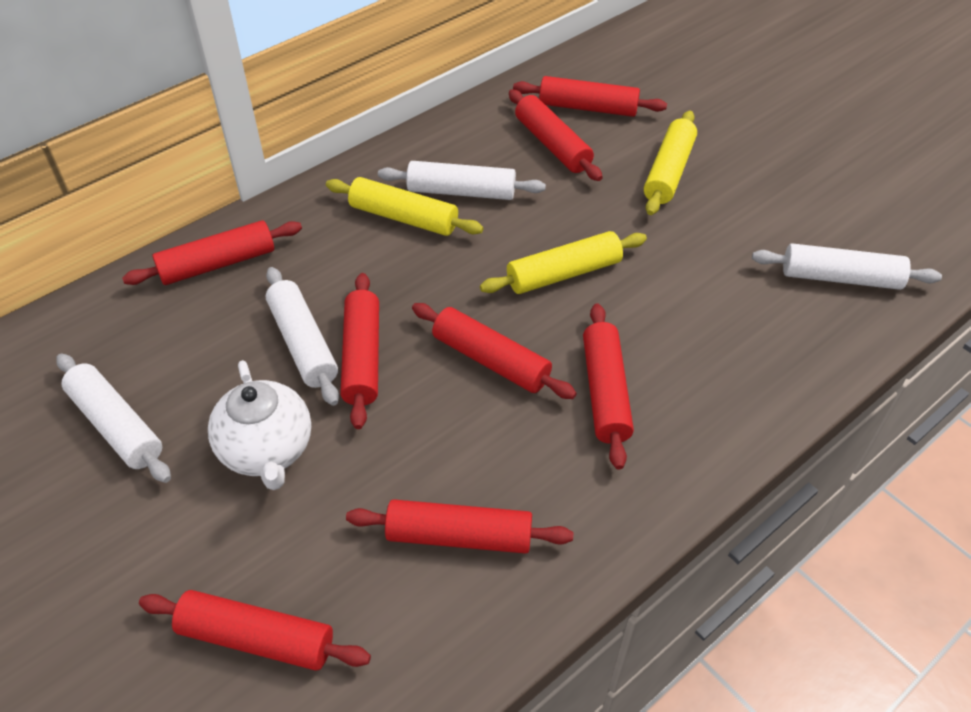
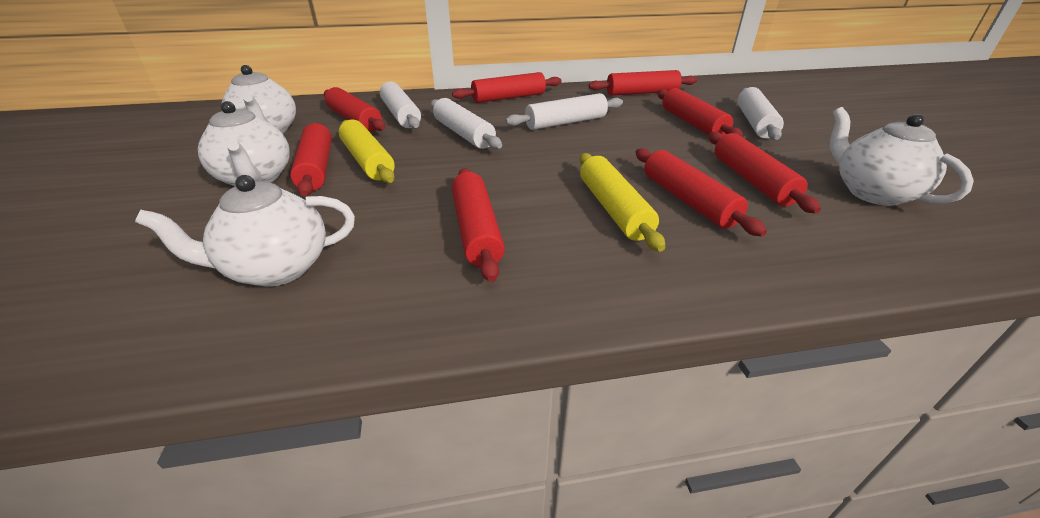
white teapot: 1 -> 4
yellow rolling pin: 3 -> 2

